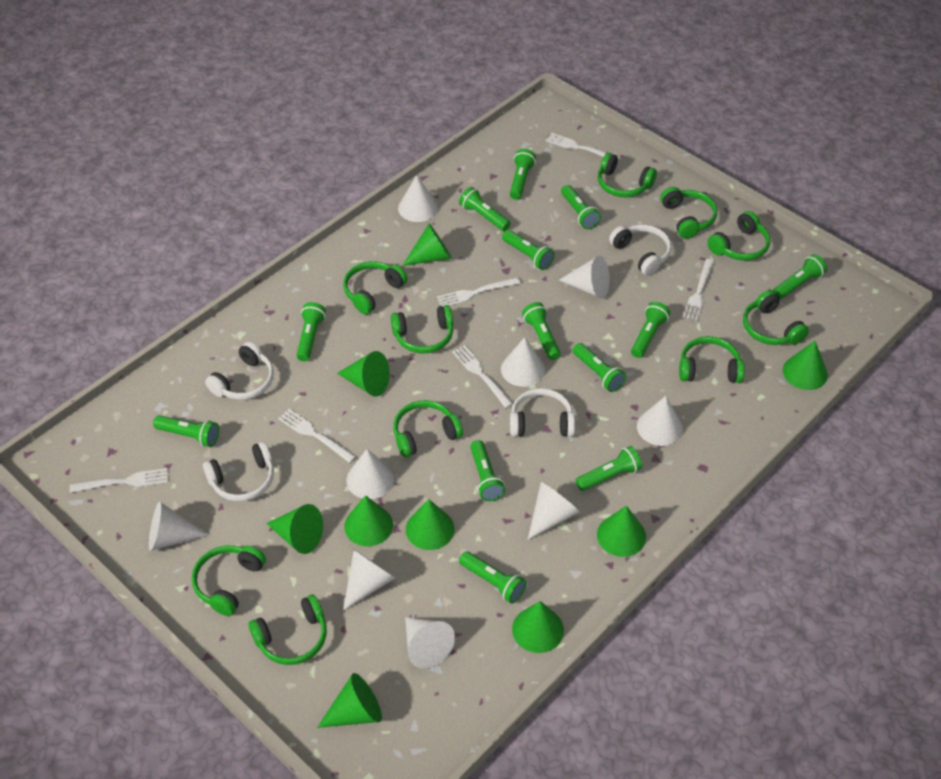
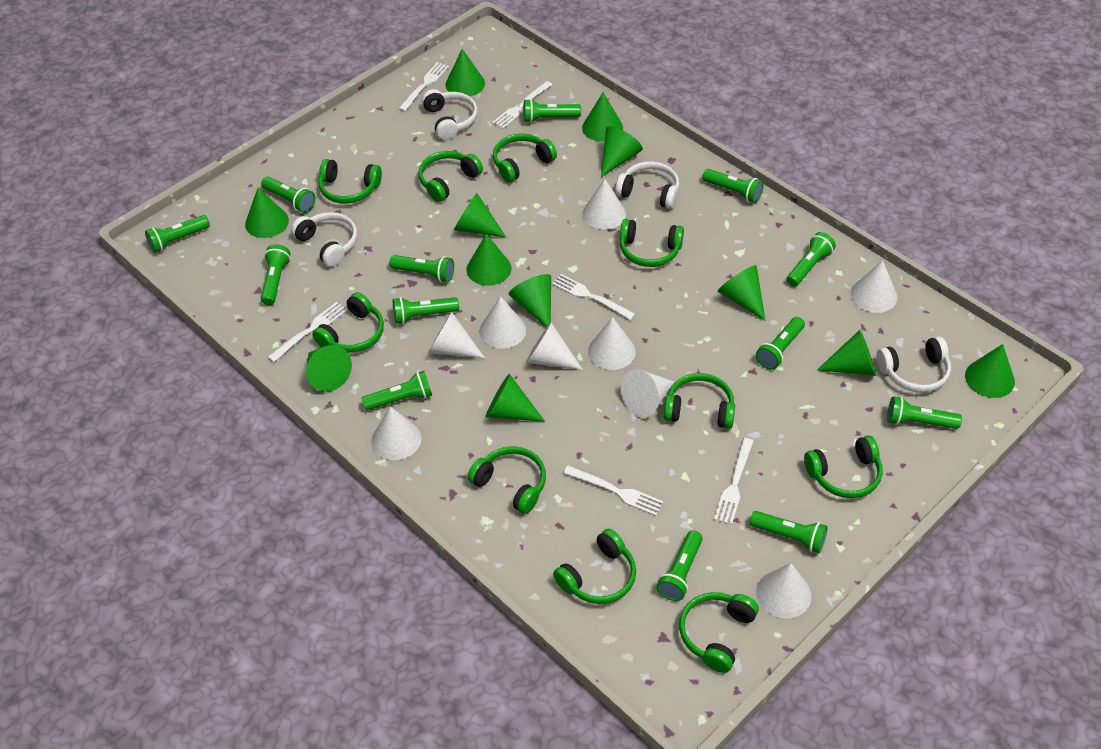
green cone: 9 -> 12

